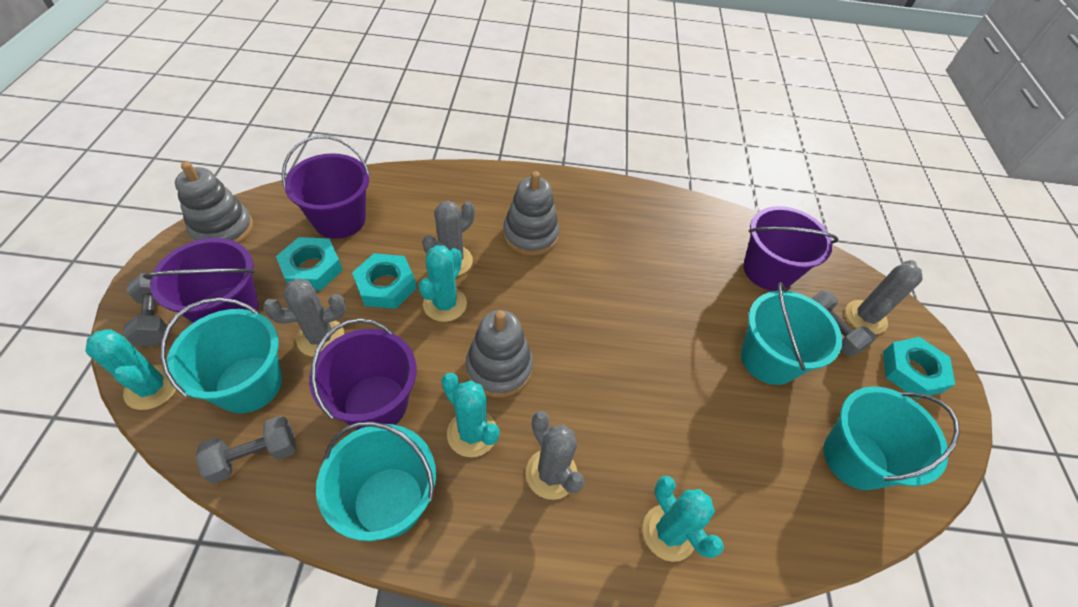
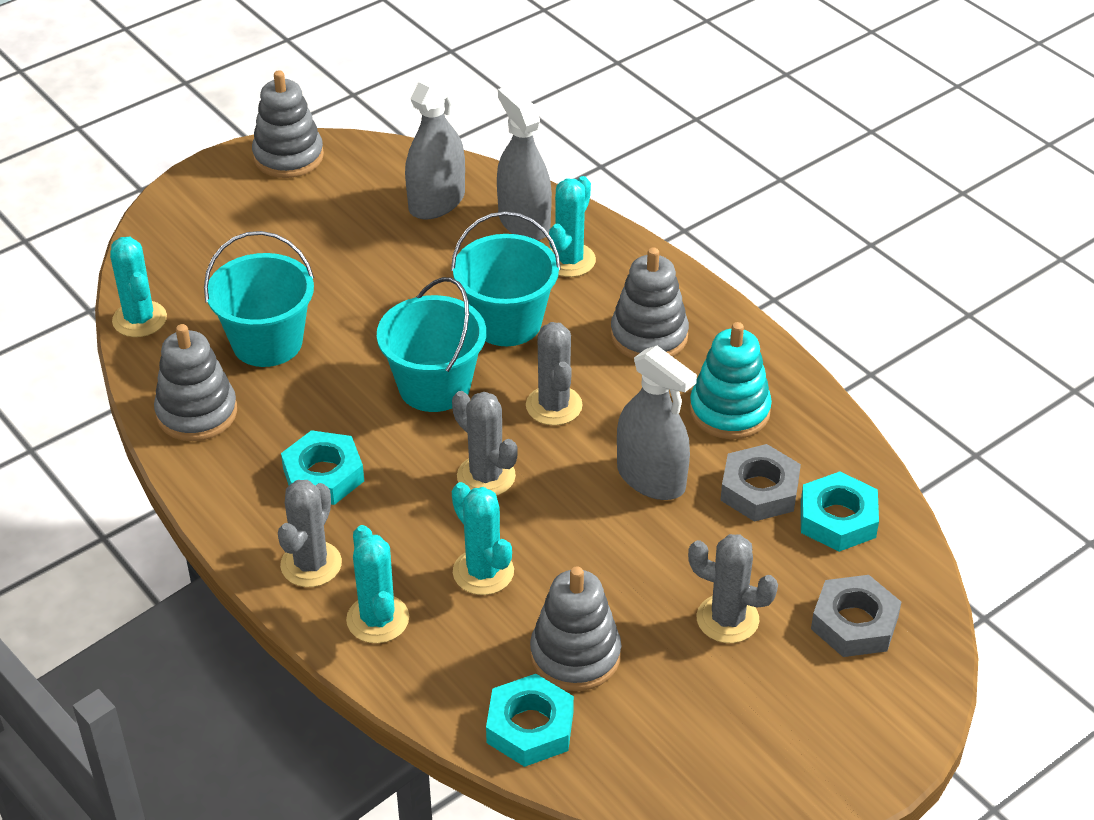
grey dumbbell: 3 -> 0
grey nut: 0 -> 2
grey spray bottle: 0 -> 3
grey stacking toy: 3 -> 4
purple bucket: 4 -> 0
turquoise bucket: 4 -> 3
turquoise stacking toy: 0 -> 1

